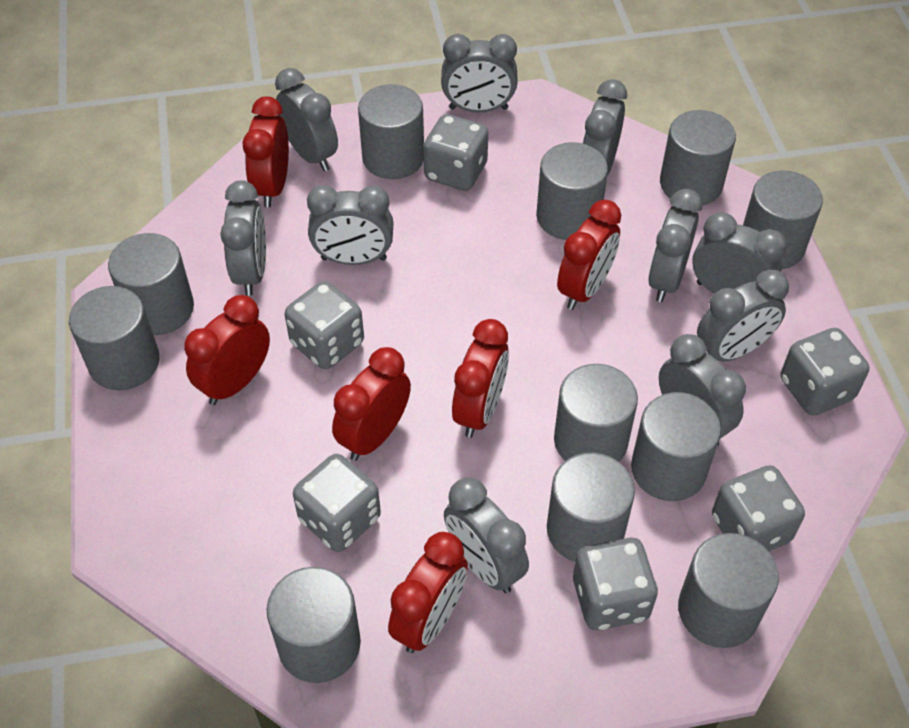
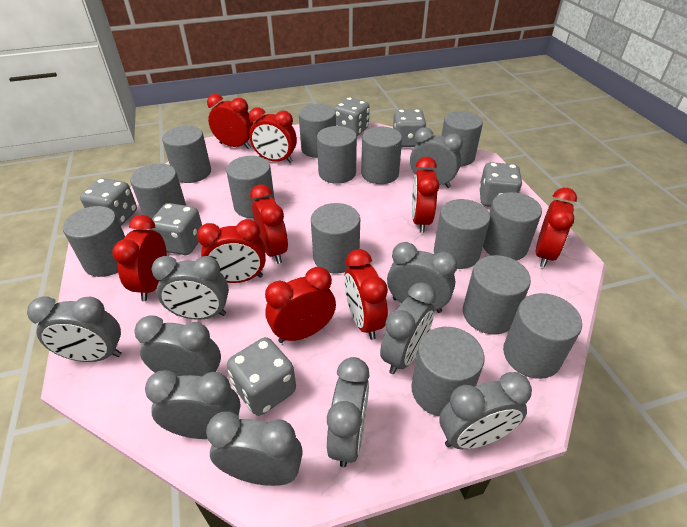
grey cylinder: 11 -> 14
red clock: 6 -> 9

